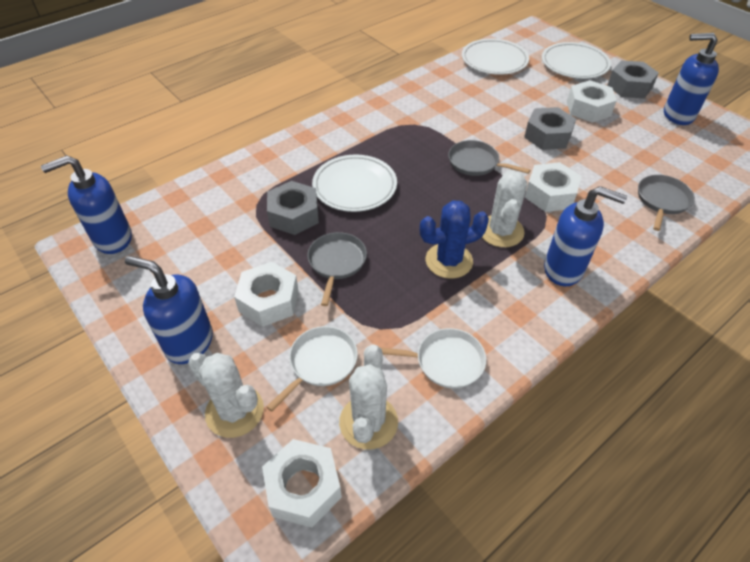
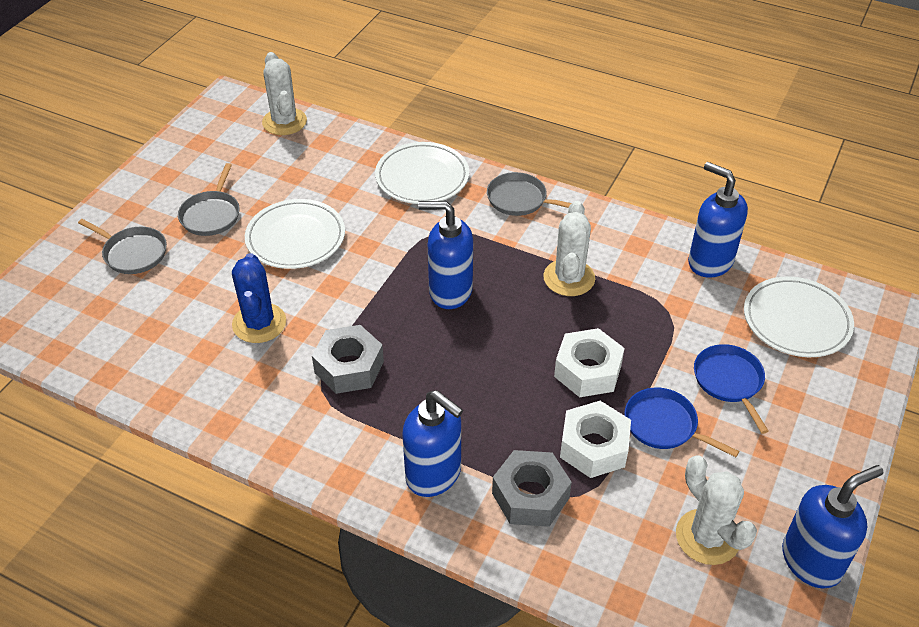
blue pan: 0 -> 2
grey nut: 3 -> 2
white nut: 4 -> 2
white pan: 2 -> 0

